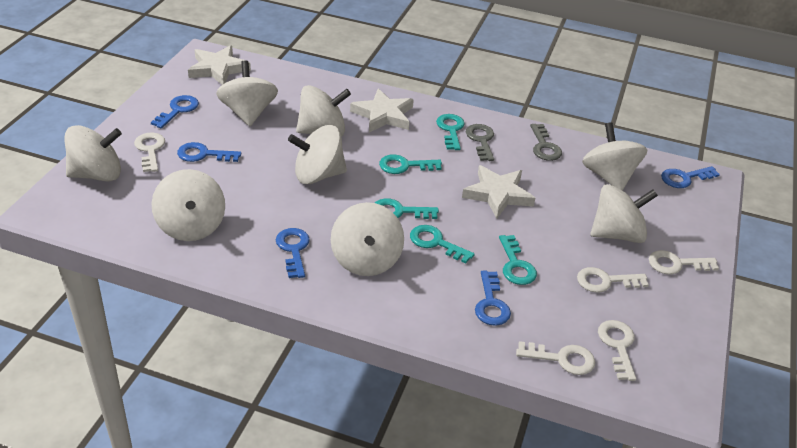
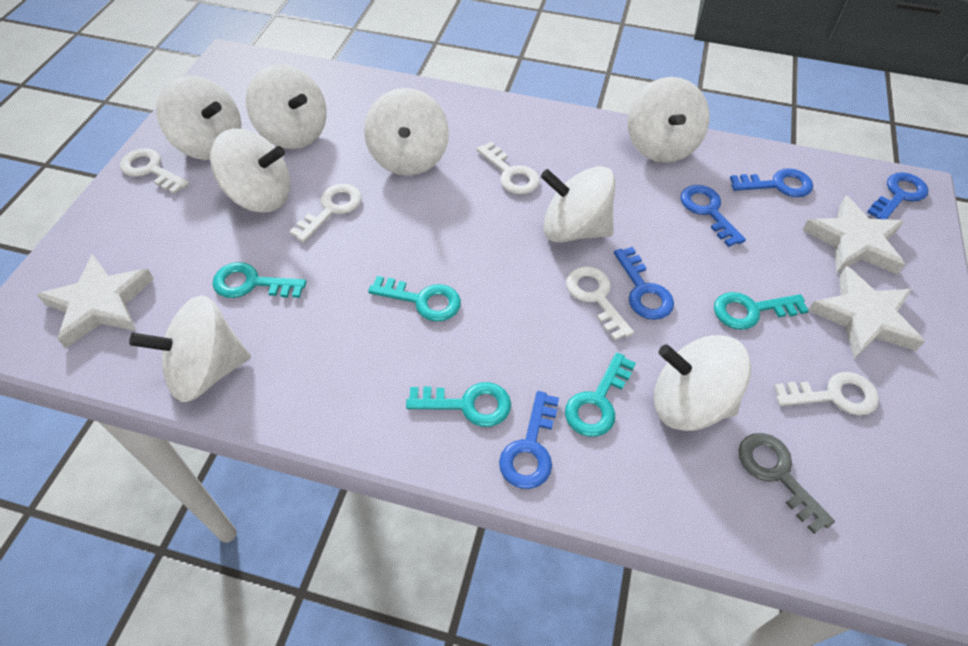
grey key: 2 -> 1

